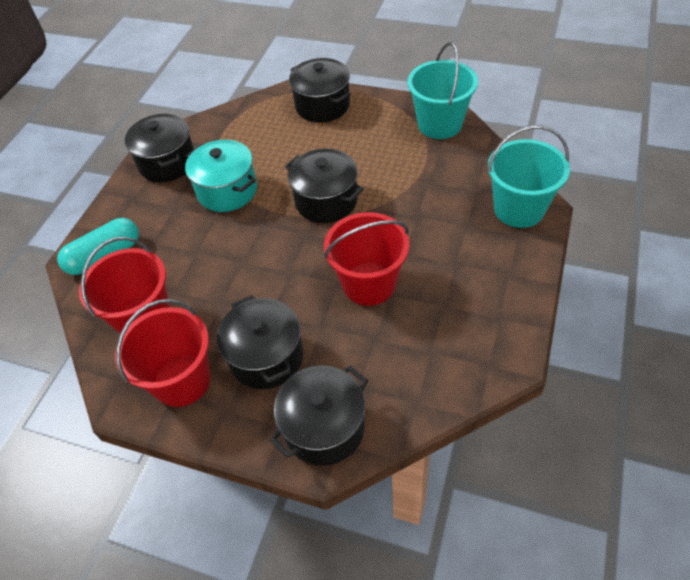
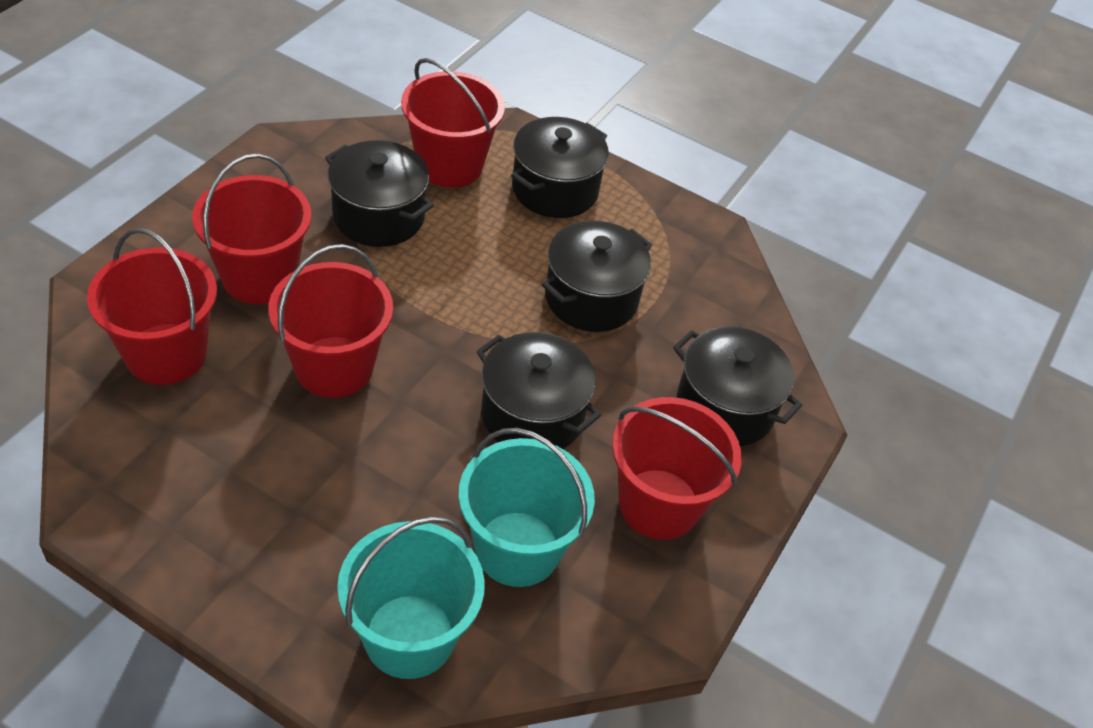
red bucket: 3 -> 5
turquoise capsule: 1 -> 0
turquoise pot: 1 -> 0

